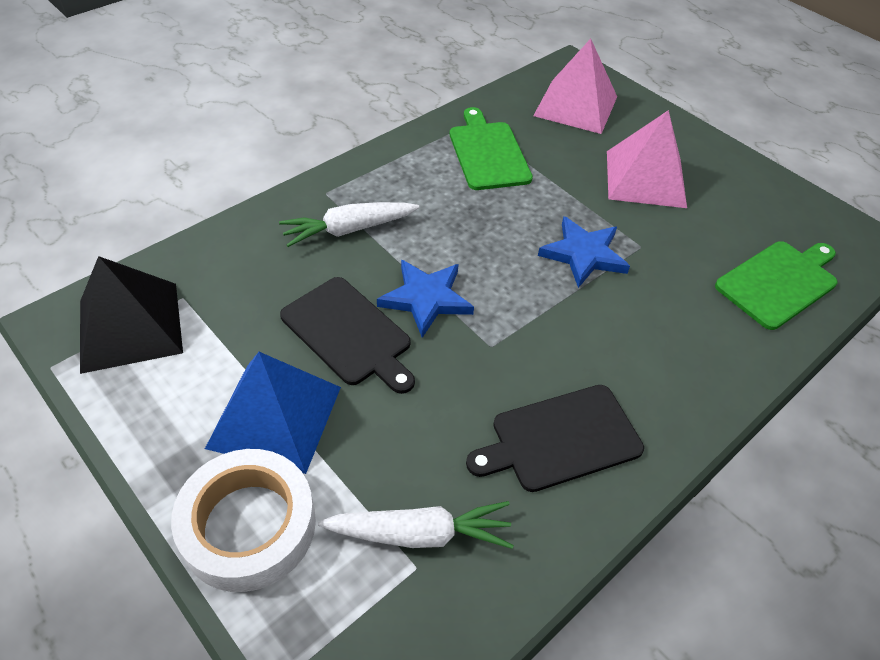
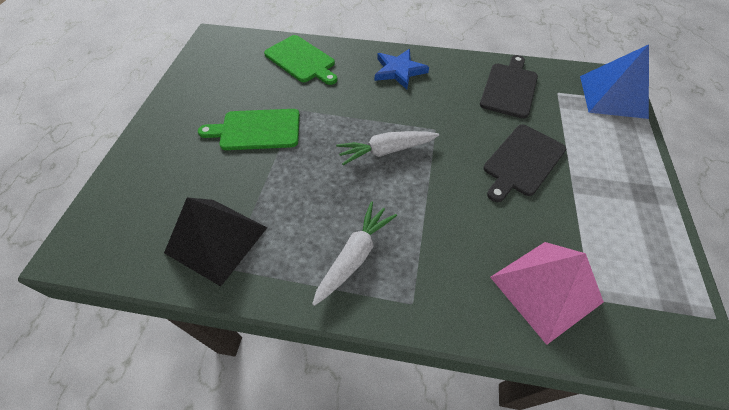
blue star: 2 -> 1
pink pyramid: 2 -> 1
white tape: 1 -> 0

